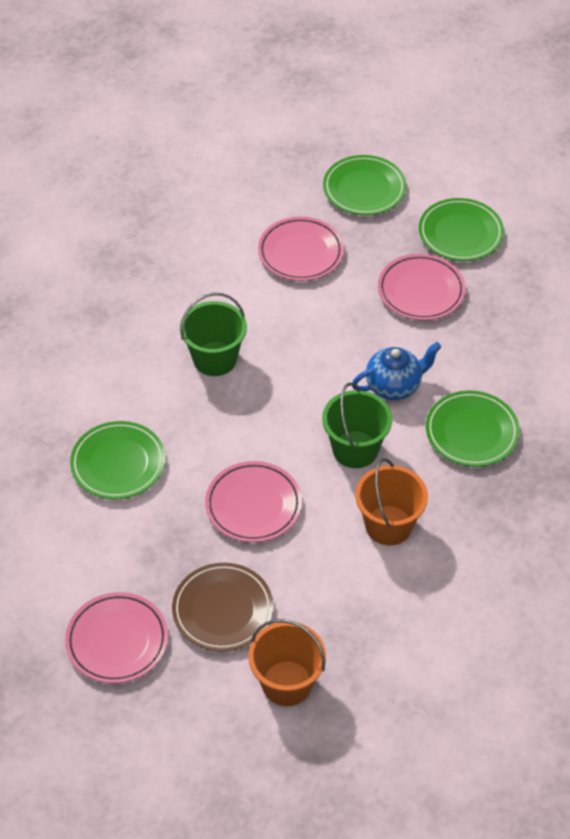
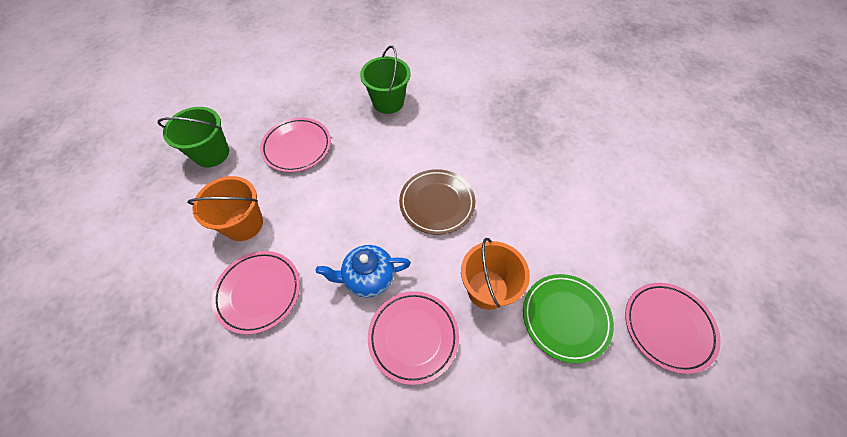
green plate: 4 -> 1

